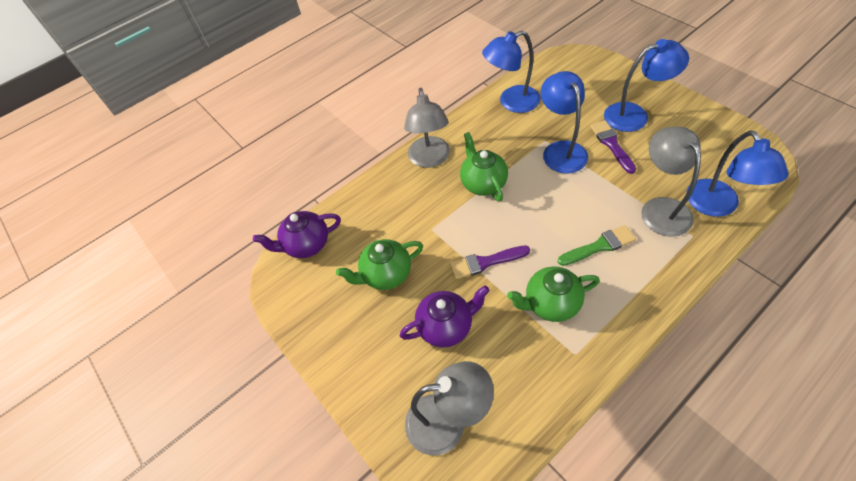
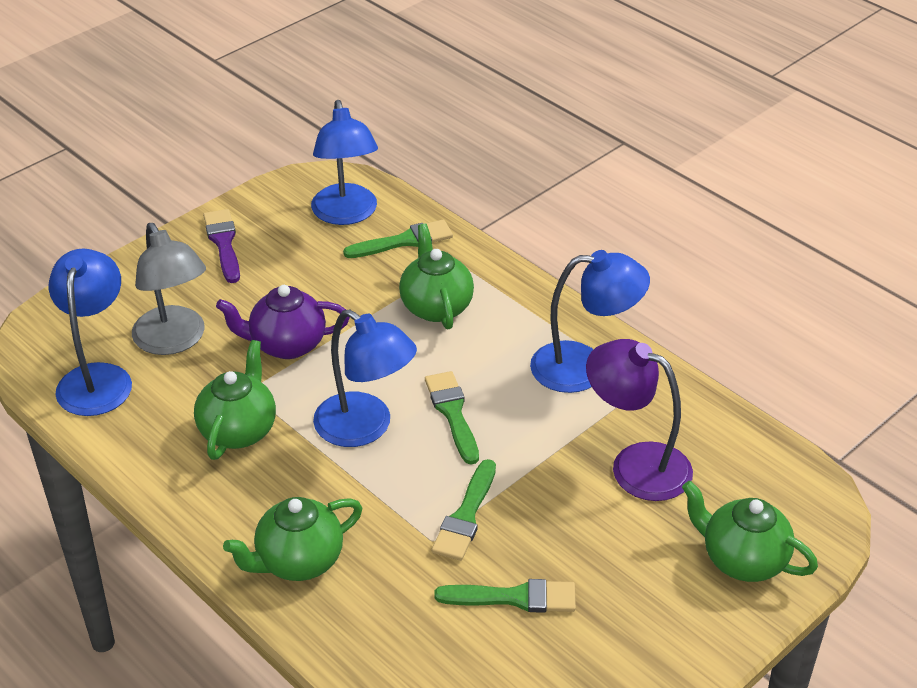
green brush: 1 -> 4
green teapot: 3 -> 4
grey lamp: 3 -> 1
purple brush: 2 -> 1
purple lamp: 0 -> 1
purple teapot: 2 -> 1

